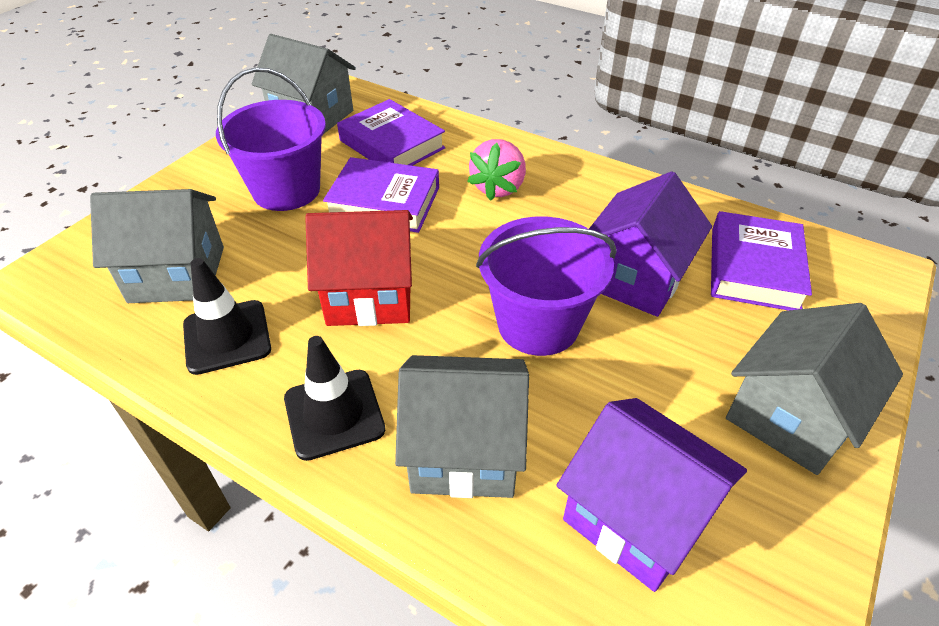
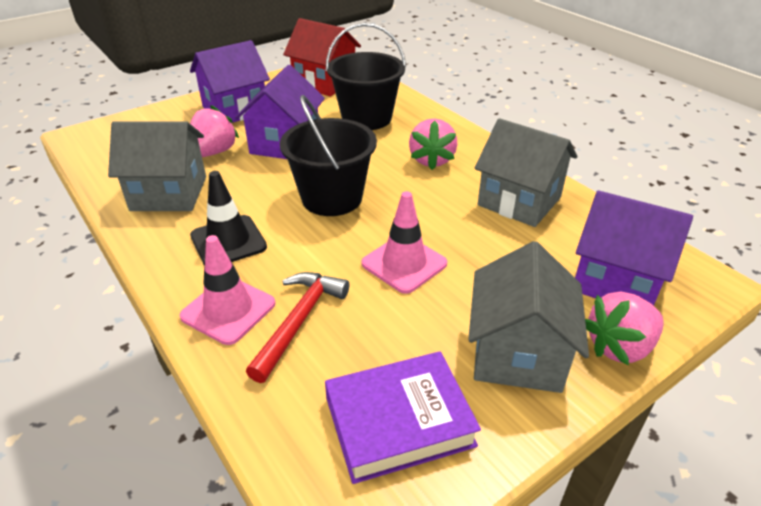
black bucket: 0 -> 2
black traffic cone: 2 -> 1
grey house: 4 -> 3
pink strawberry: 1 -> 3
pink traffic cone: 0 -> 2
purple book: 3 -> 1
purple bucket: 2 -> 0
purple house: 2 -> 3
red hammer: 0 -> 1

